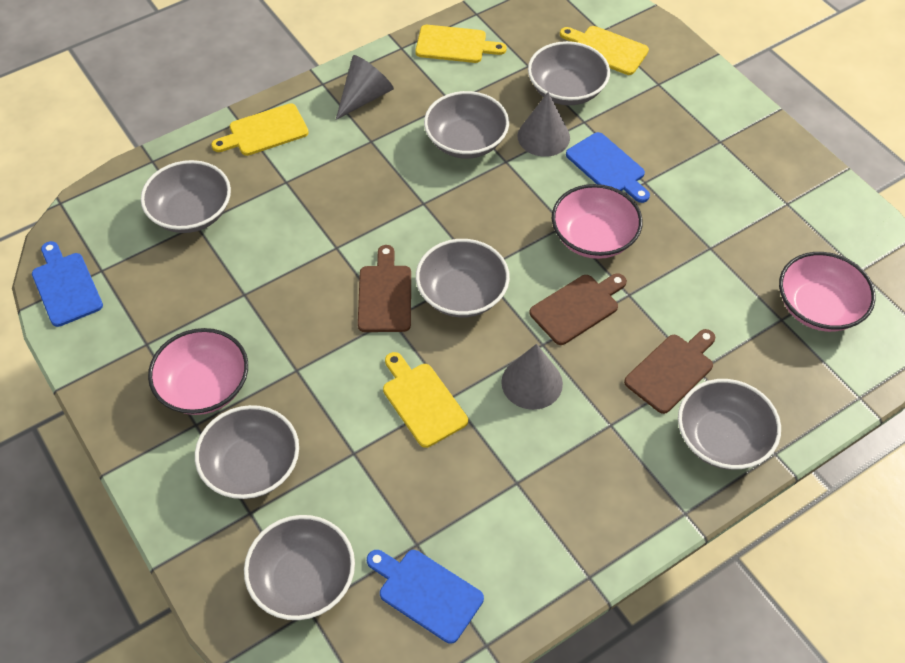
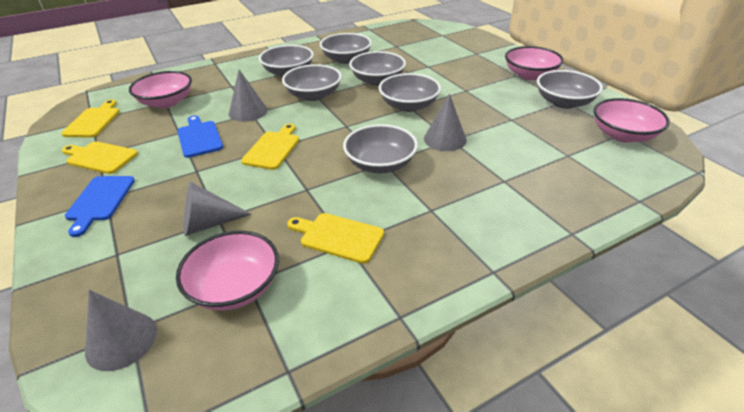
blue cutting board: 3 -> 2
brown cutting board: 3 -> 0
grey cone: 3 -> 4
pink bowl: 3 -> 4

